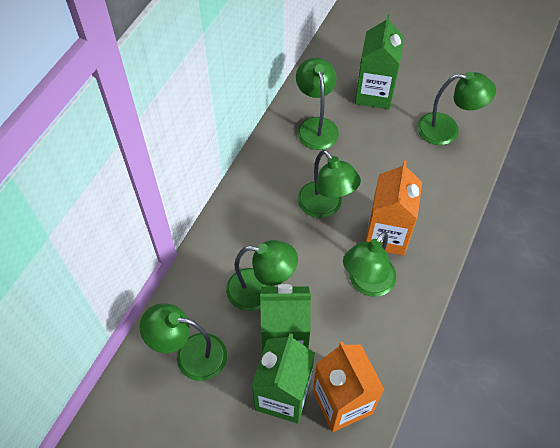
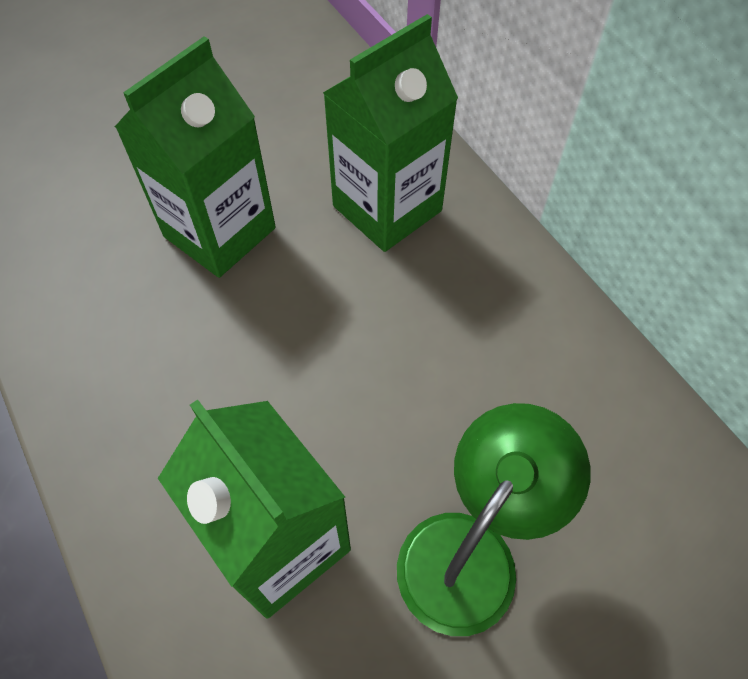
green lamp: 6 -> 1
orange carton: 2 -> 0

